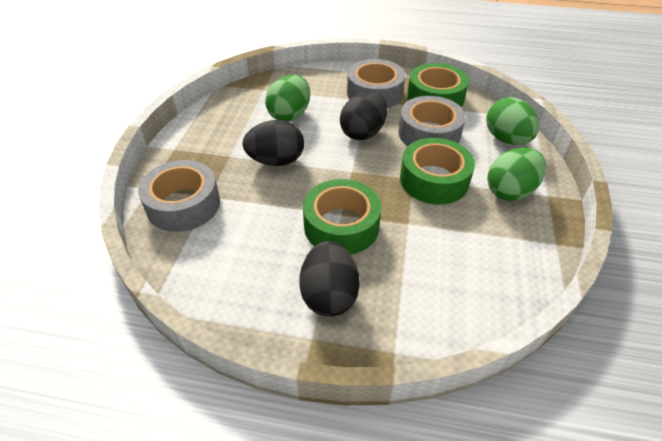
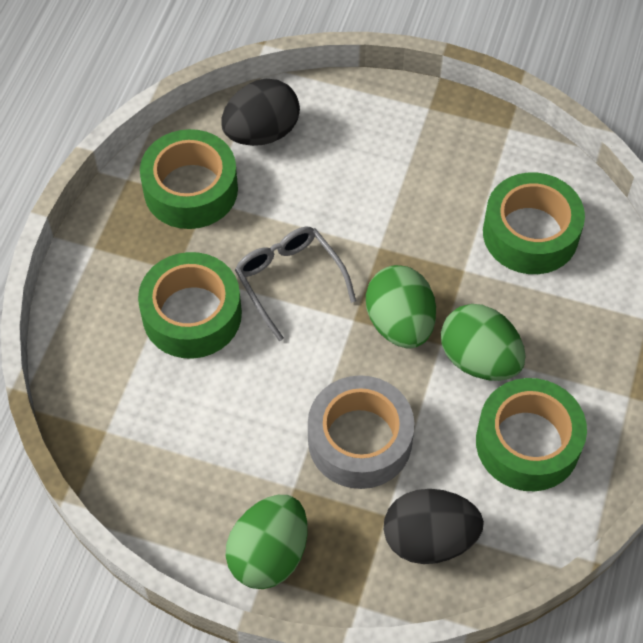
black egg: 3 -> 2
green tape: 3 -> 4
grey glasses: 0 -> 1
grey tape: 3 -> 1

